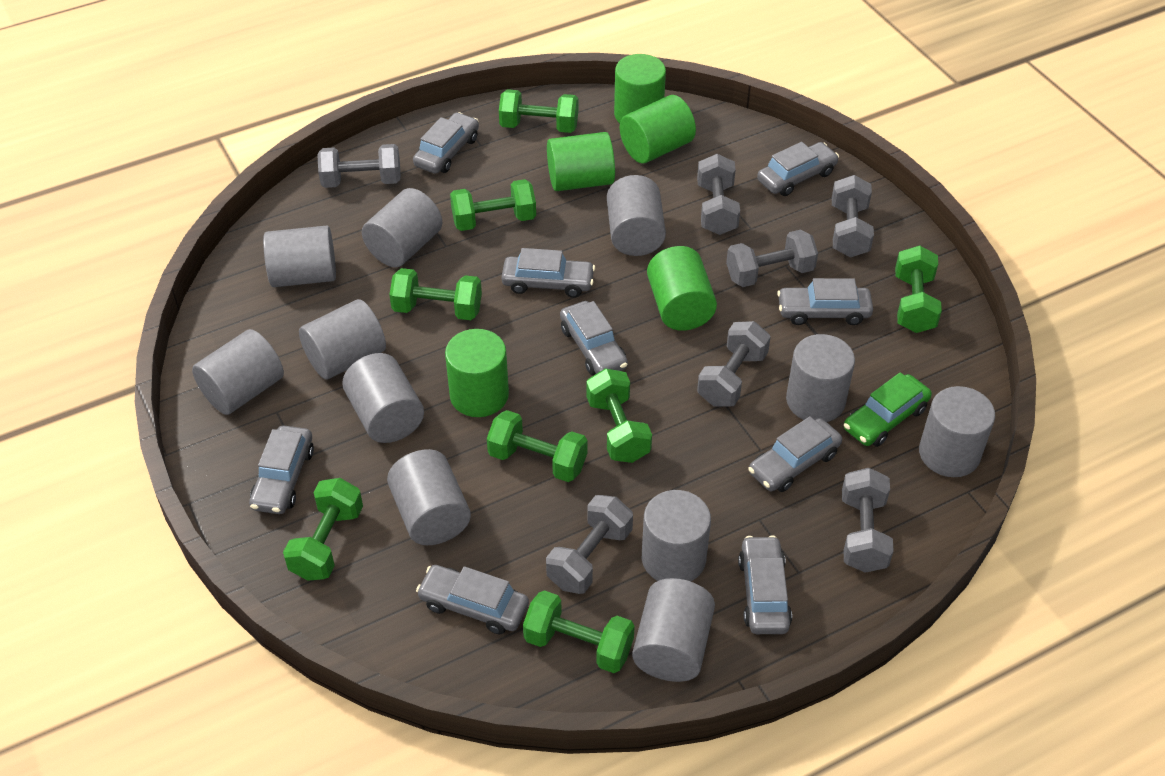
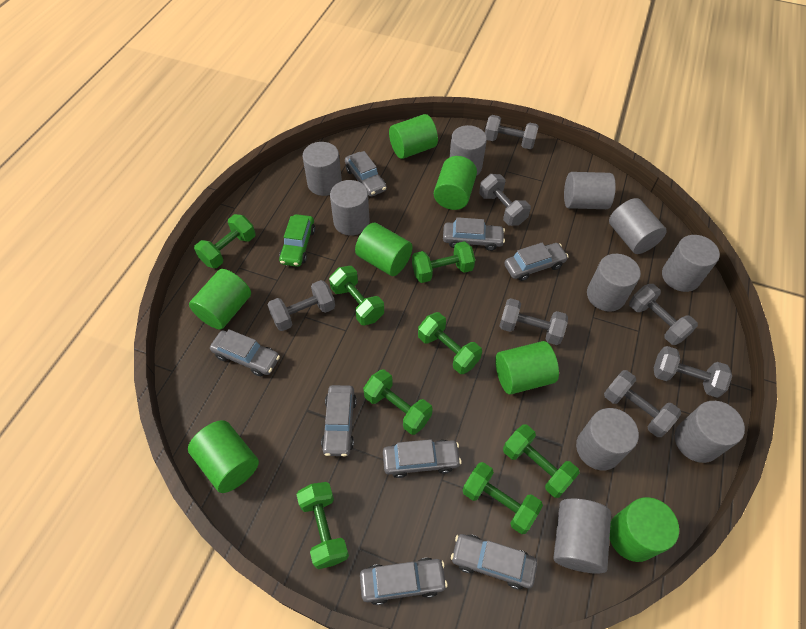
green cylinder: 5 -> 7
grey car: 9 -> 8
grey cylinder: 11 -> 10

